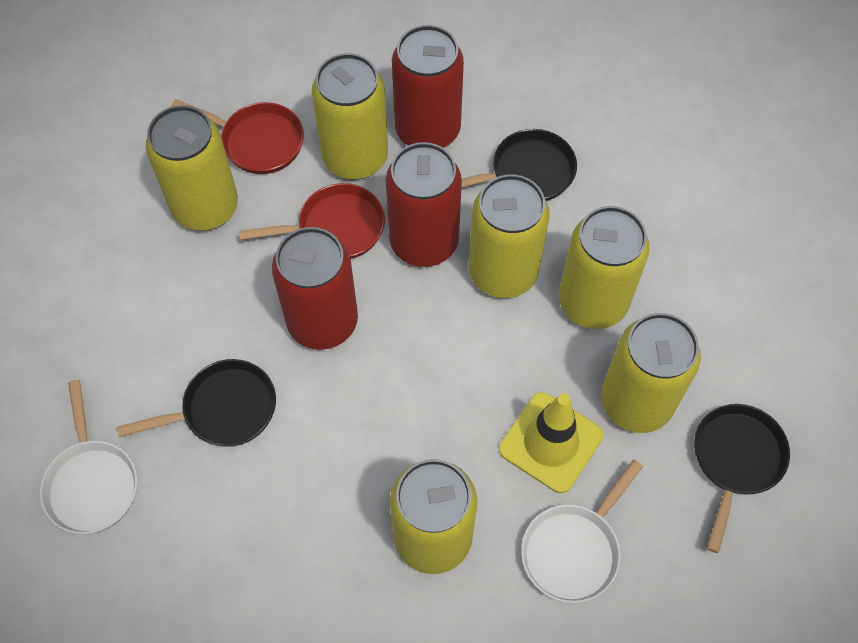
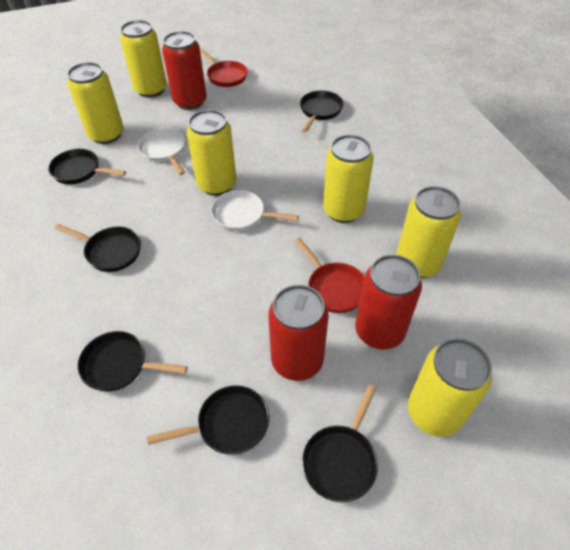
black pan: 3 -> 6
yellow traffic cone: 1 -> 0

